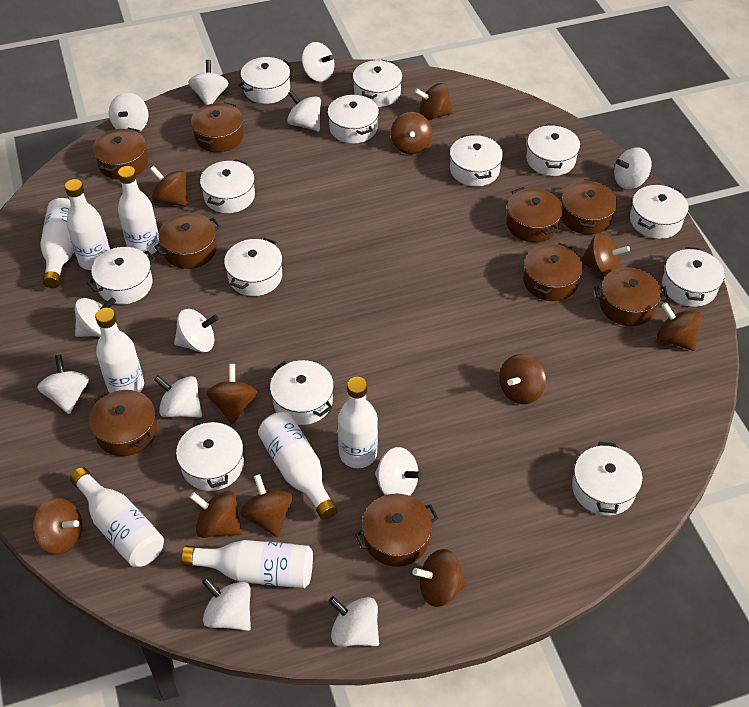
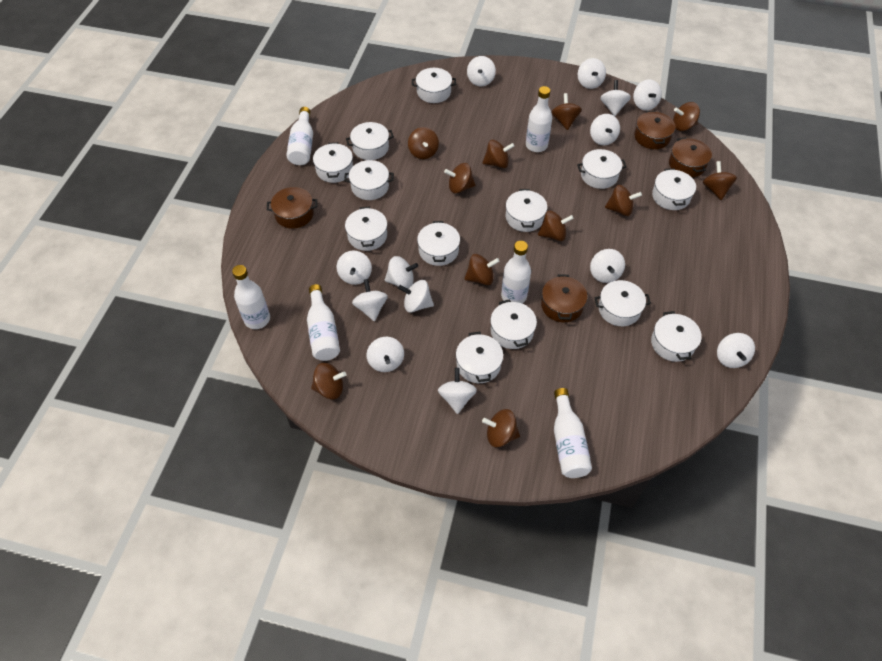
brown pot: 9 -> 4
white bottle: 8 -> 6
white spinning top: 12 -> 13

